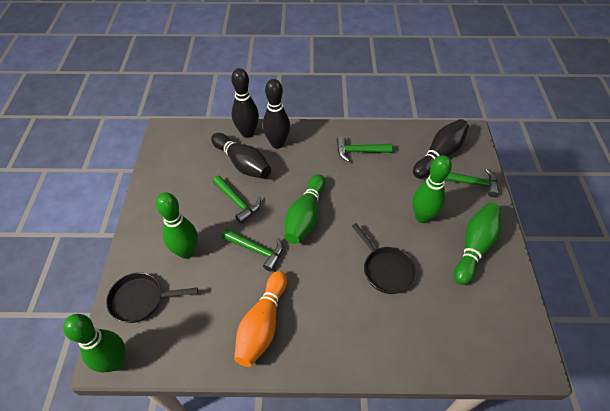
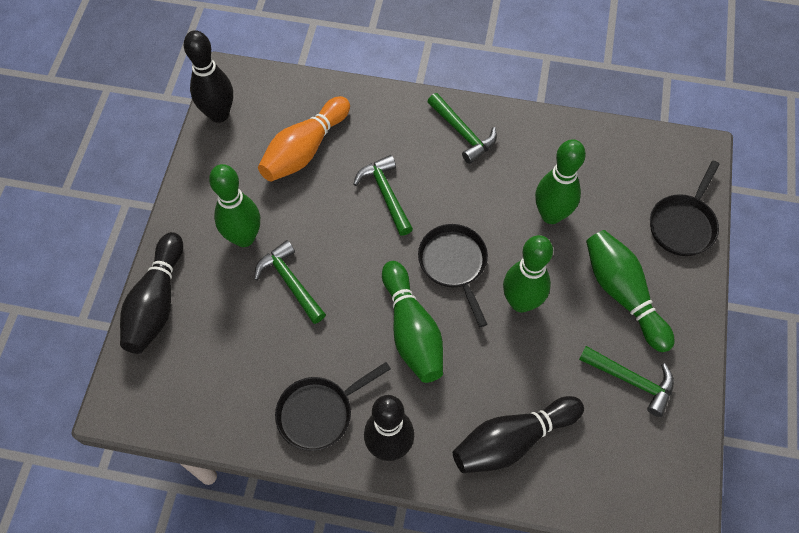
black pan: 2 -> 3

